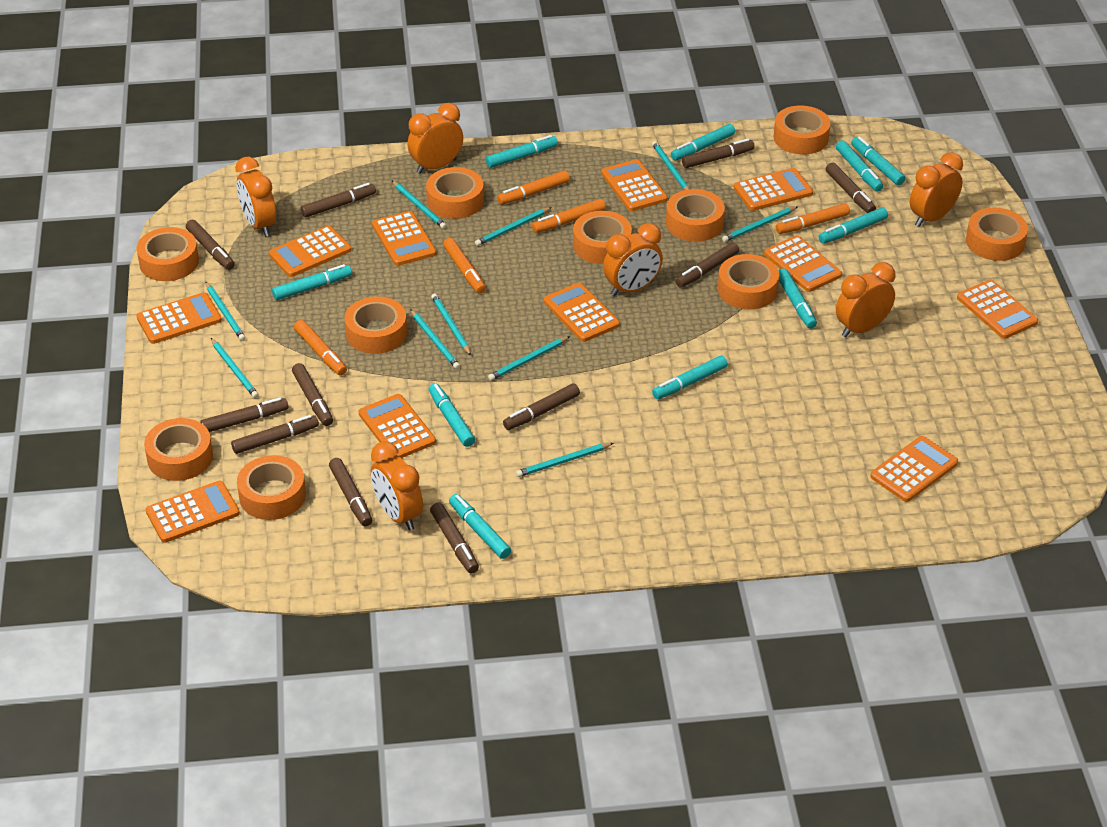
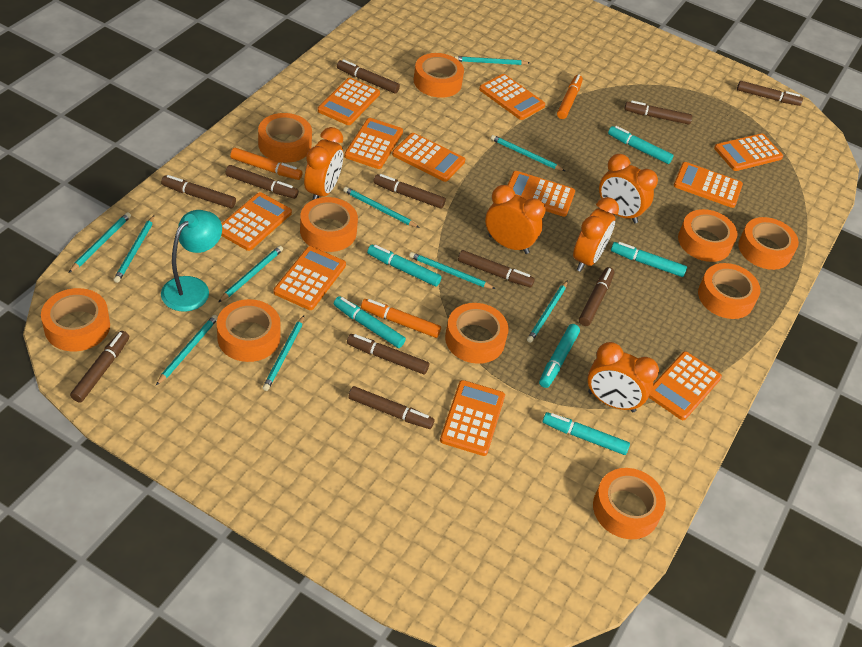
orange clock: 6 -> 5
orange marker: 5 -> 3
turquoise lamp: 0 -> 1
turquoise marker: 10 -> 6

